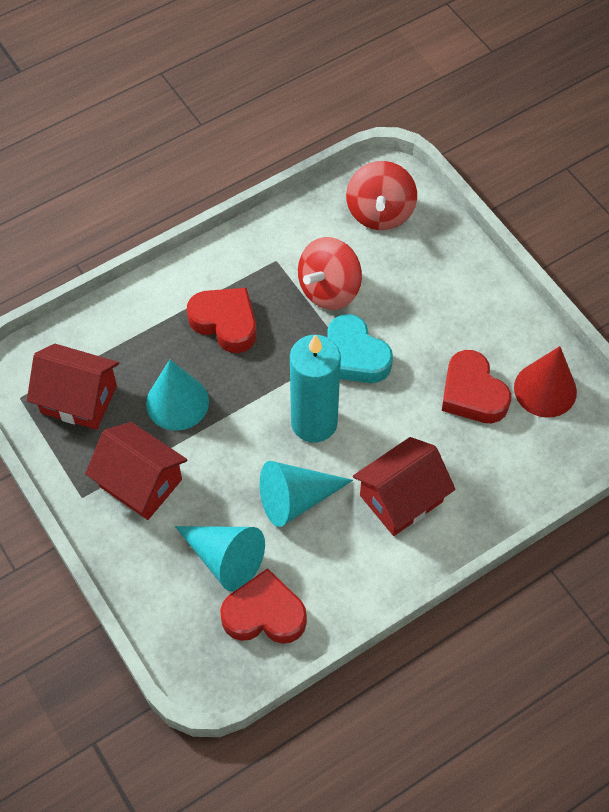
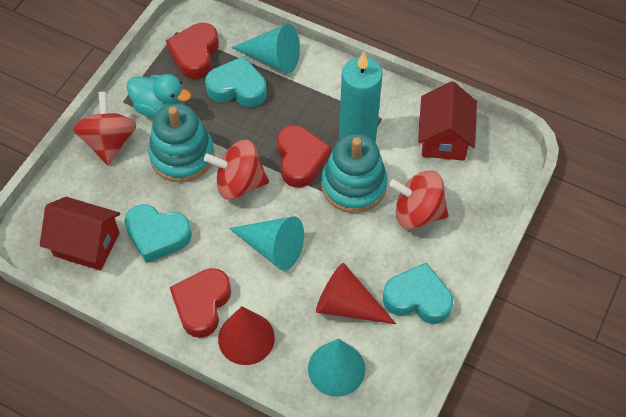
red cone: 1 -> 2
red house: 3 -> 2
red spinning top: 2 -> 3
turquoise duck: 0 -> 1
turquoise heart: 1 -> 3
turquoise stacking toy: 0 -> 2

